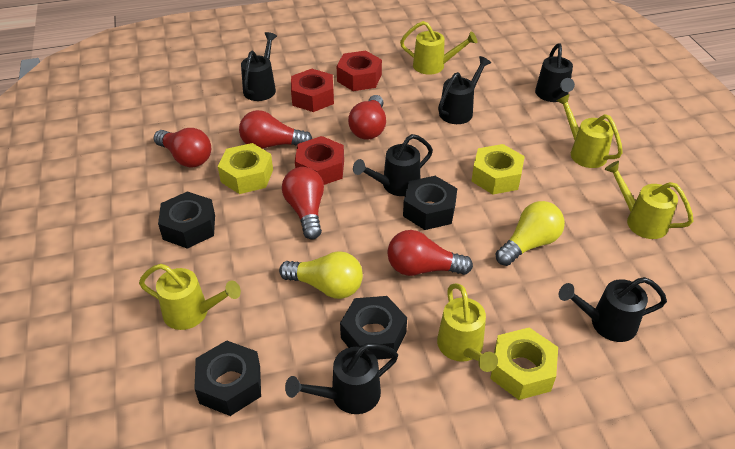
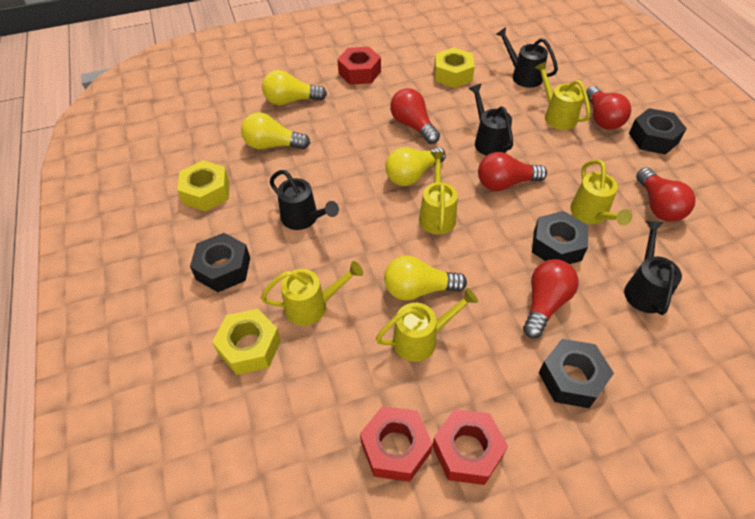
black watering can: 6 -> 4
yellow light bulb: 2 -> 4

